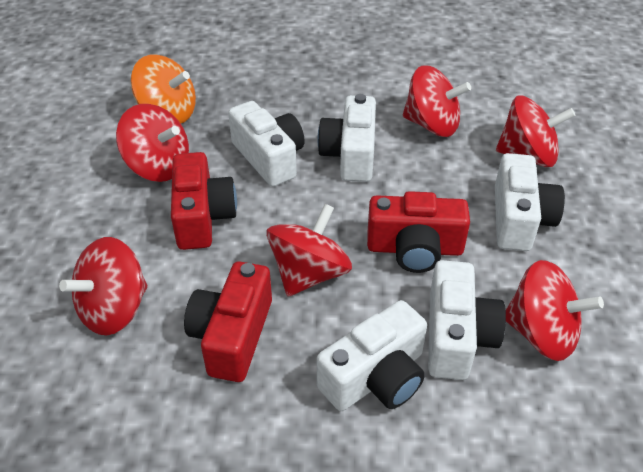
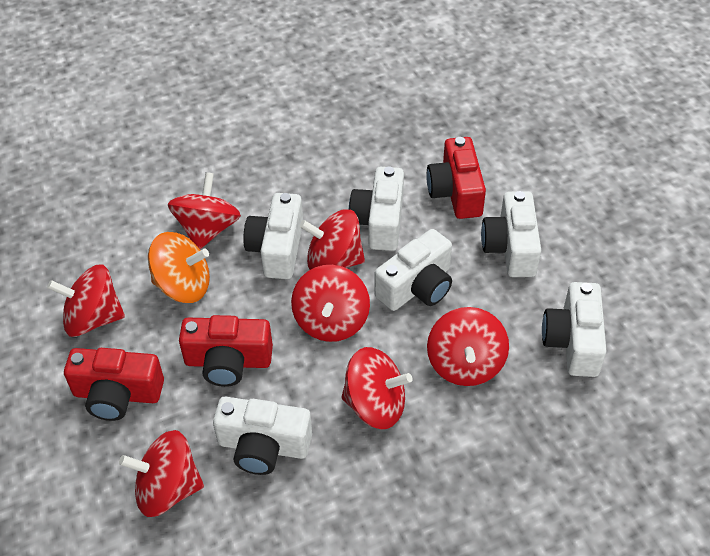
red spinning top: 6 -> 7
white camera: 5 -> 6

